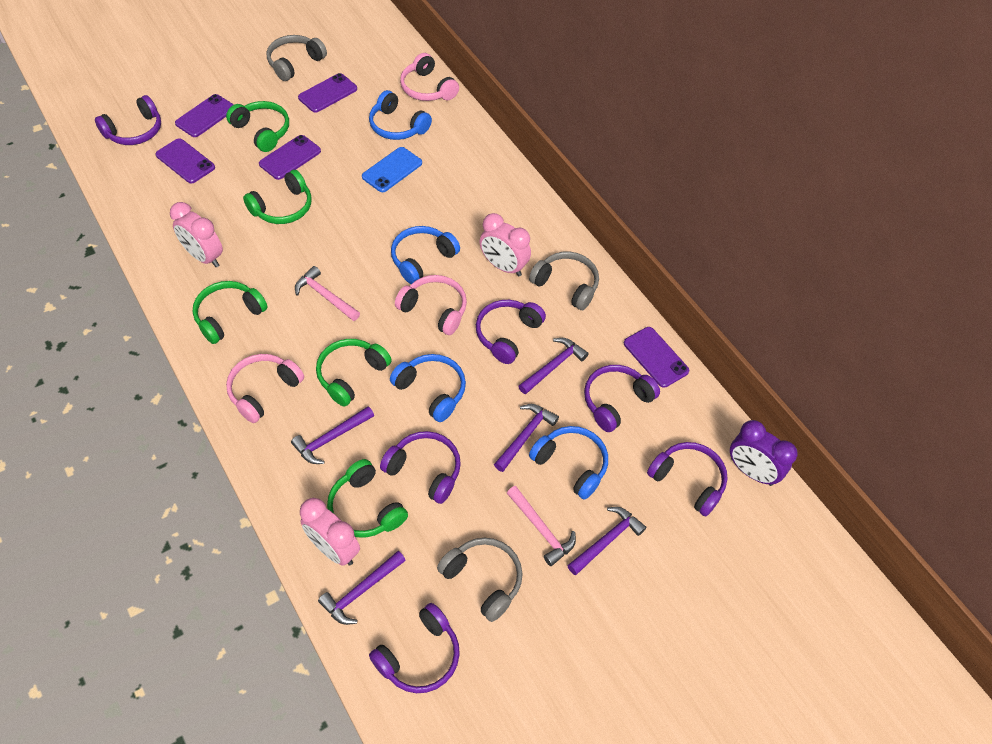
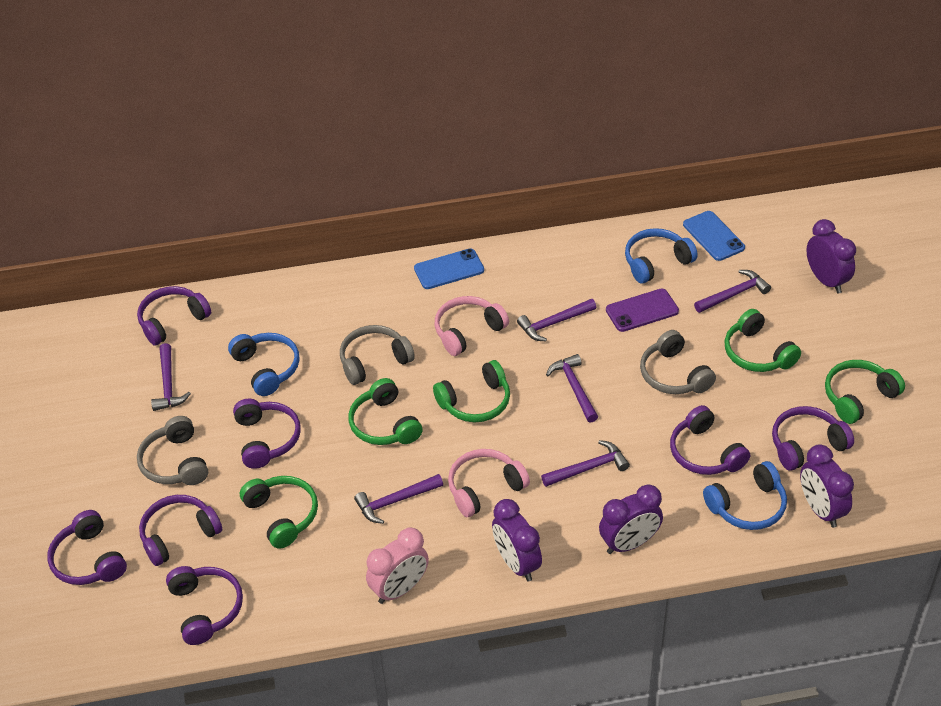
blue headphones: 4 -> 3
blue phone: 1 -> 2
pink clock: 3 -> 1
pink hammer: 2 -> 0
pink headphones: 3 -> 2
purple clock: 1 -> 4
purple hammer: 5 -> 6
purple headphones: 6 -> 7
purple phone: 5 -> 1

